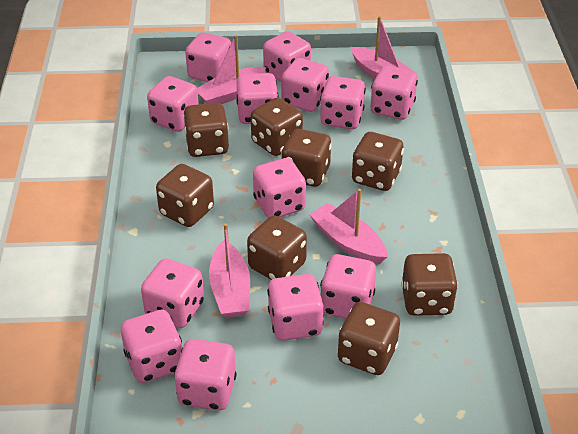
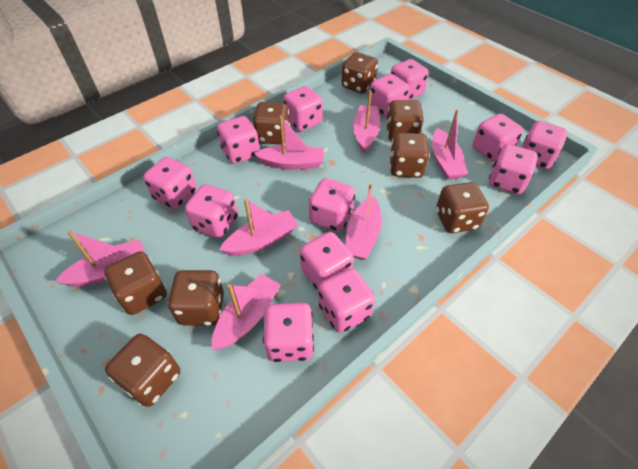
pink boat: 4 -> 7

